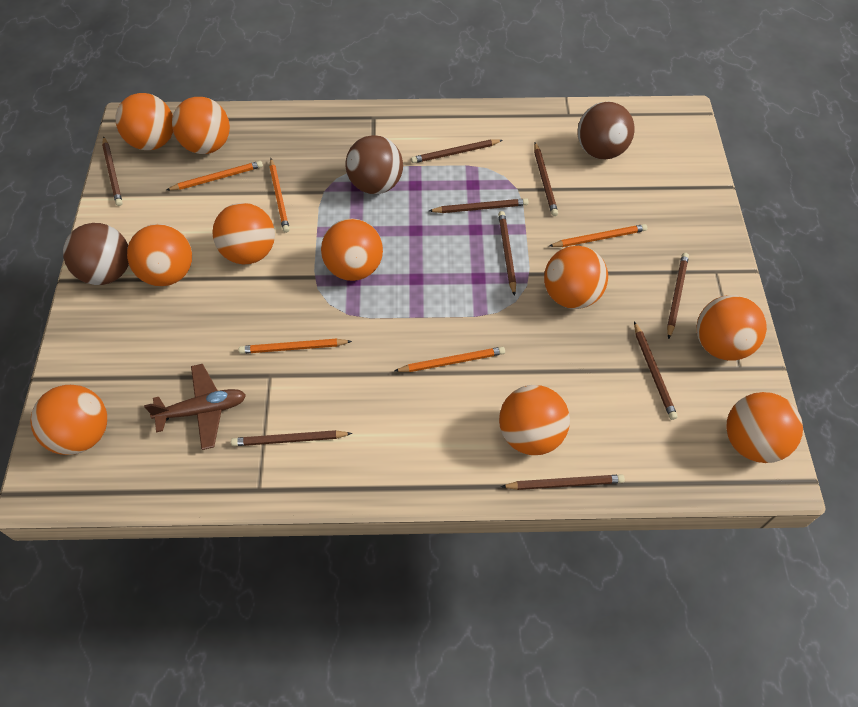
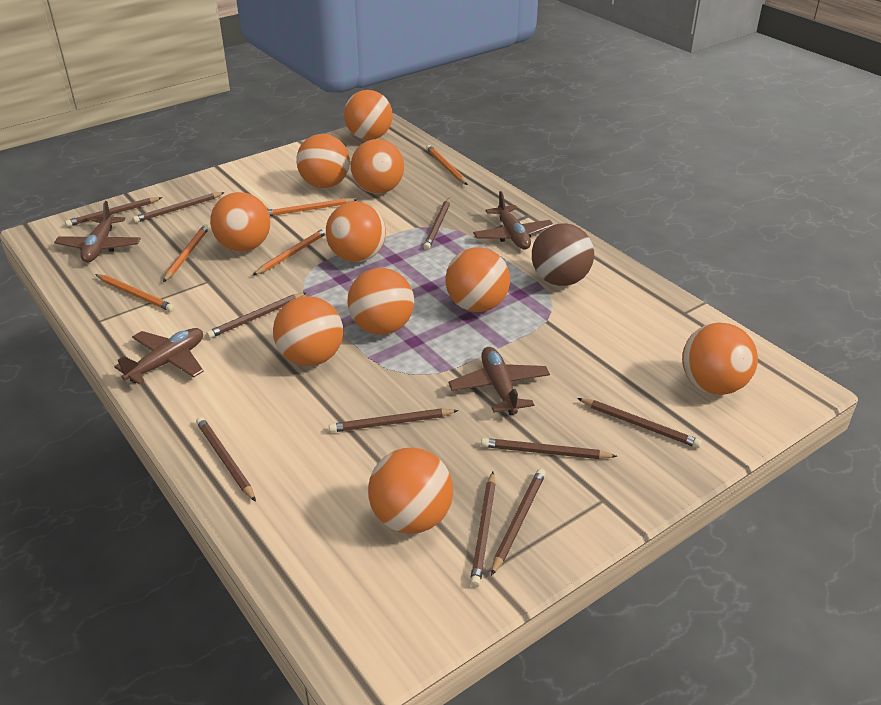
brown ball: 3 -> 1
brown pencil: 9 -> 10
brown plane: 1 -> 4

